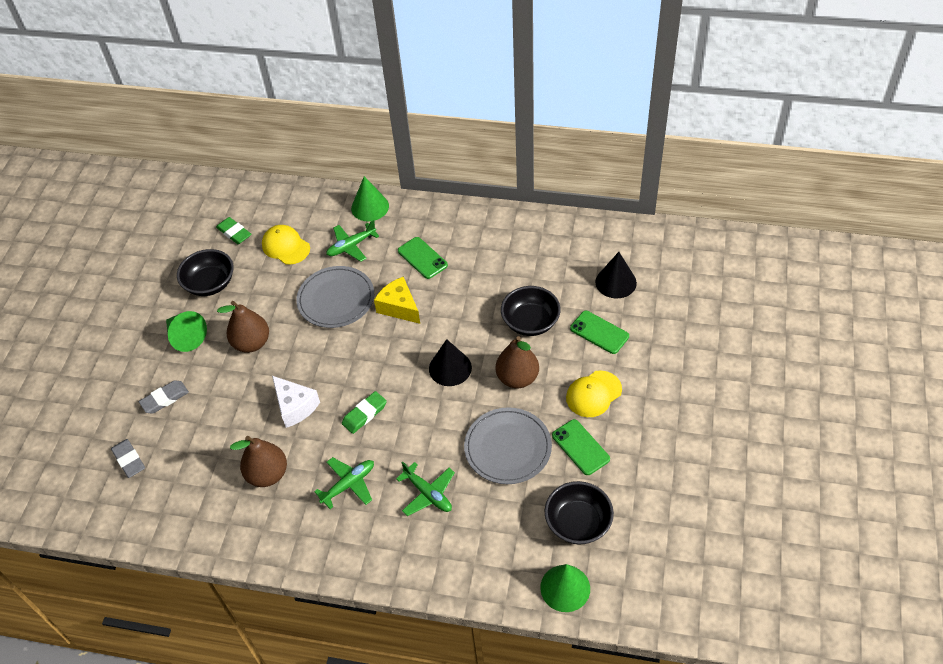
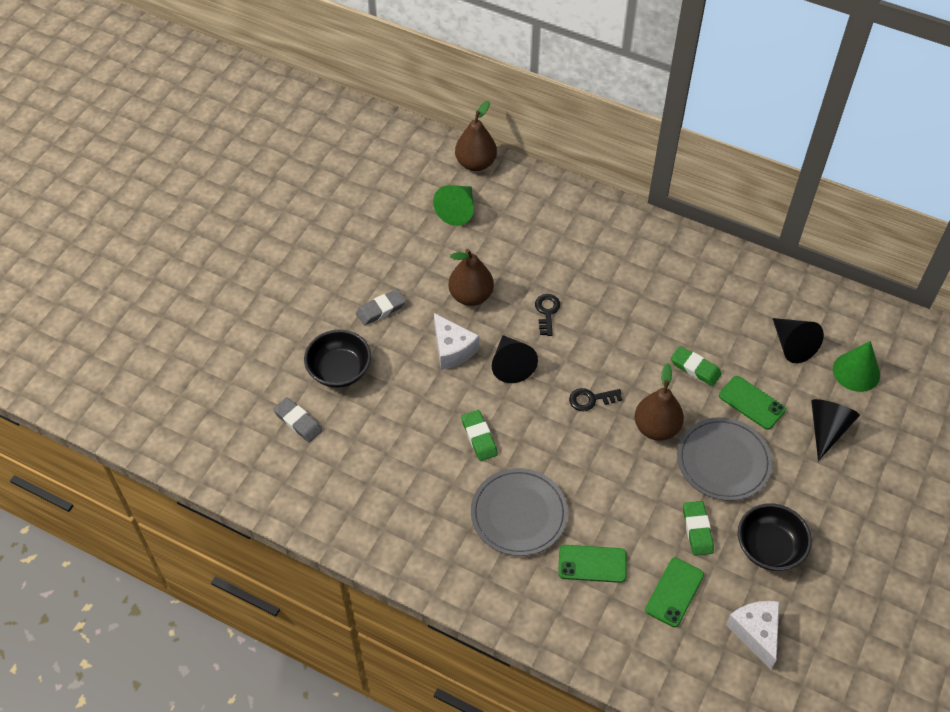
black bowl: 3 -> 2
black cone: 2 -> 3
black key: 0 -> 2
green cone: 3 -> 2
green eraser: 2 -> 3
green plane: 3 -> 0
white cheese: 1 -> 2
yellow cap: 2 -> 0
yellow cheese: 1 -> 0

